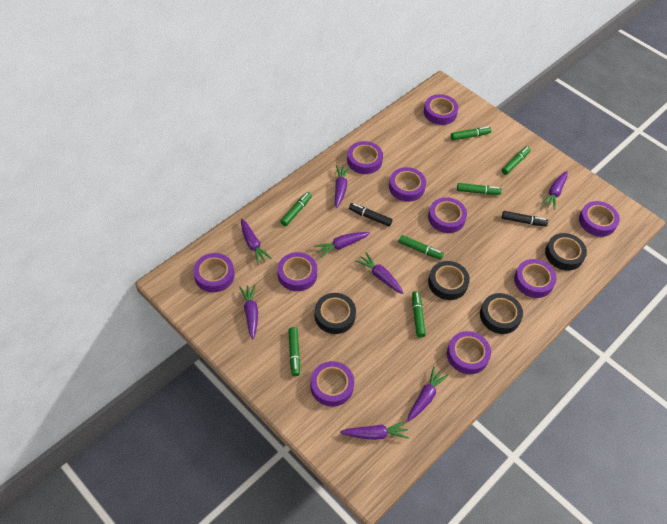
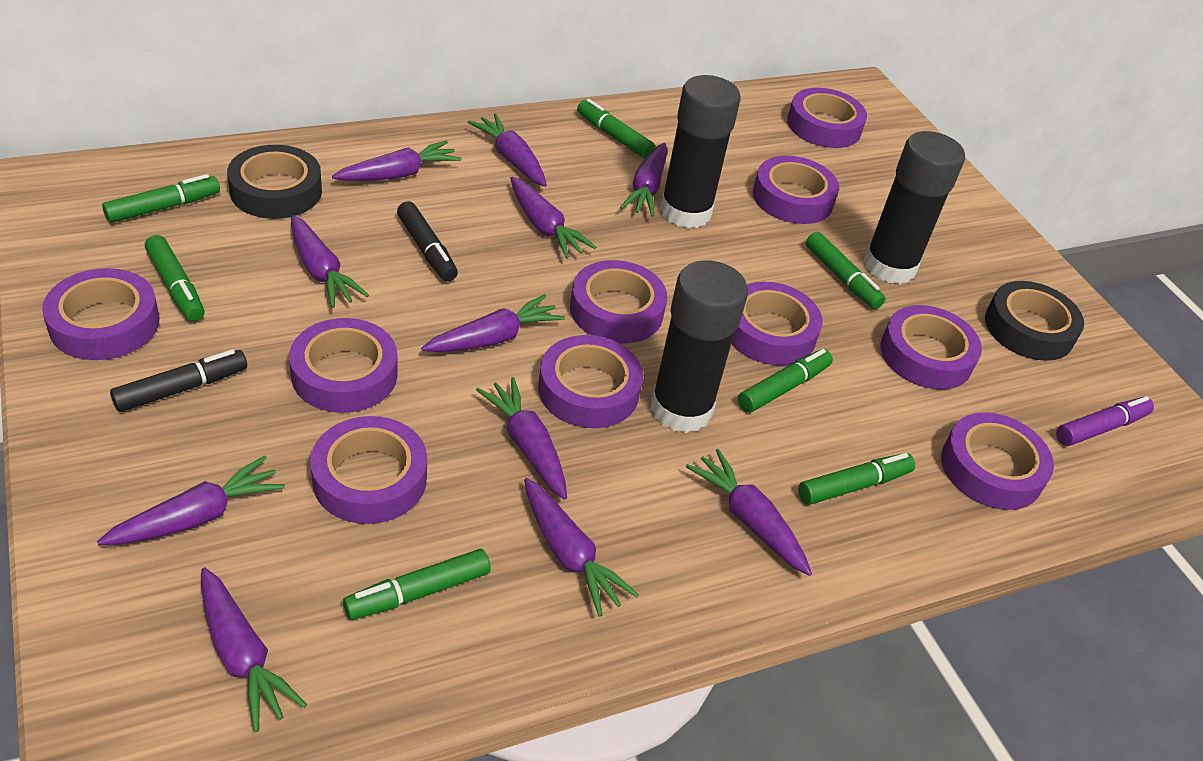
black glue stick: 0 -> 3
black tape: 4 -> 2
purple carrot: 8 -> 11
purple marker: 0 -> 1

